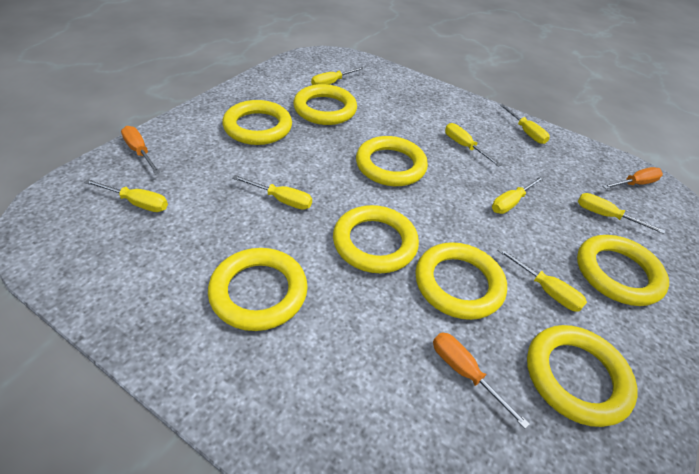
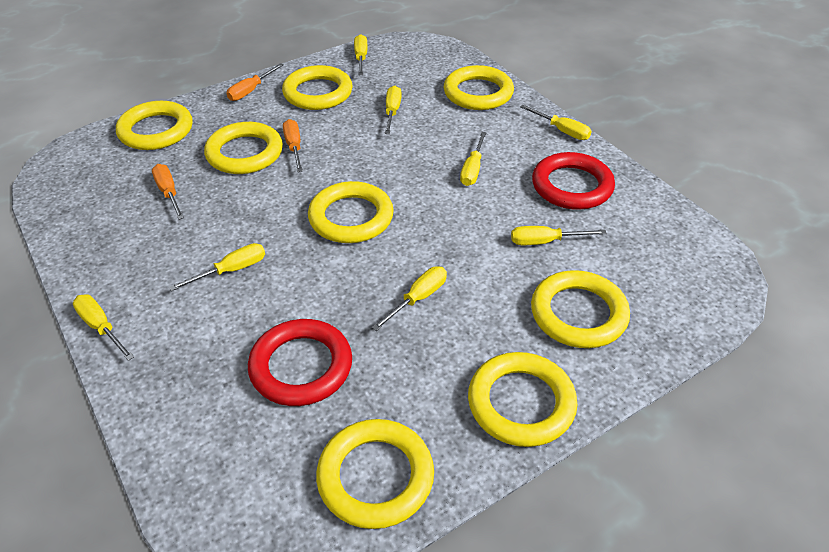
red ring: 0 -> 2

